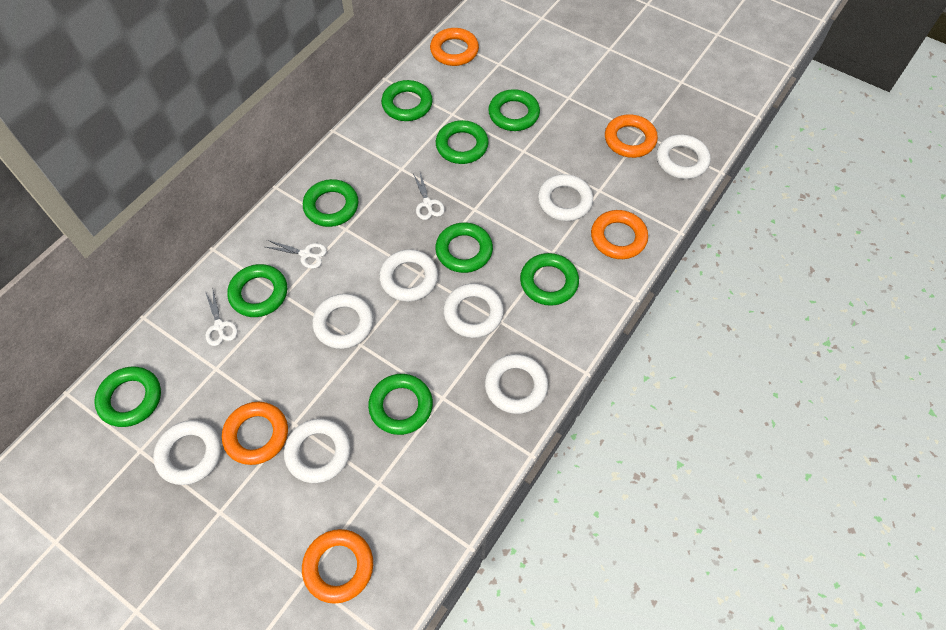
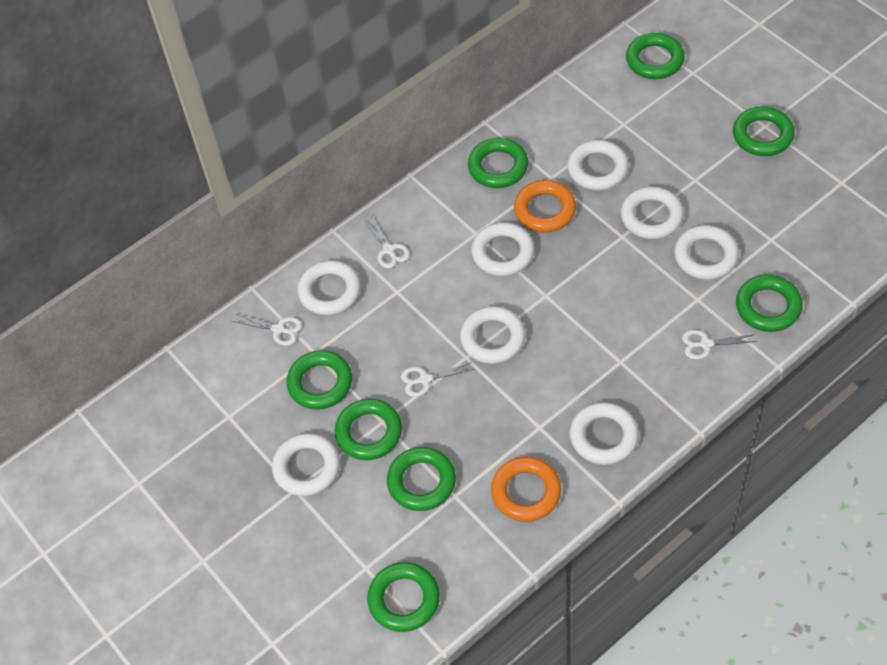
green ring: 9 -> 8
orange ring: 5 -> 2
white scissors: 3 -> 4

